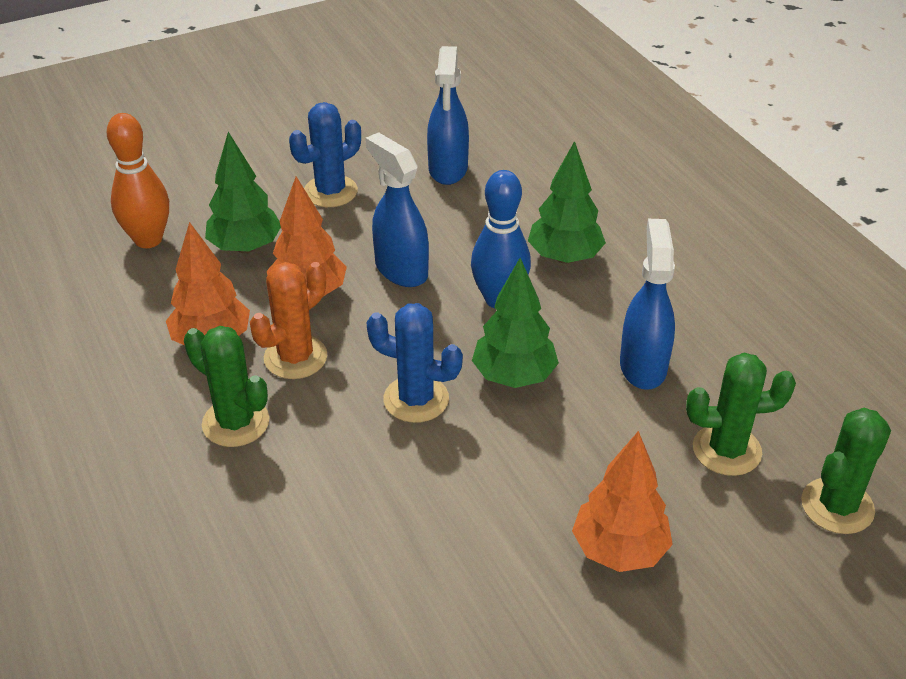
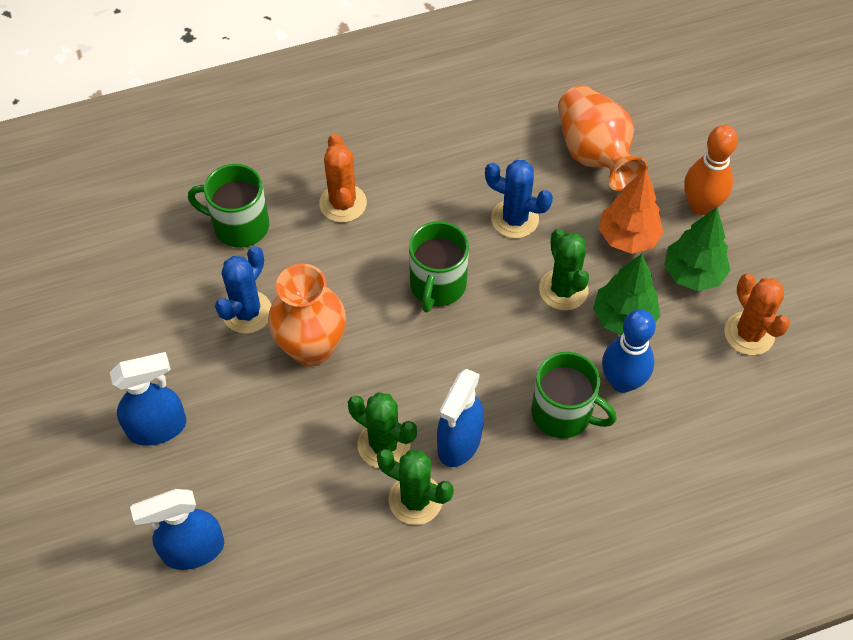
green mug: 0 -> 3
green tree: 3 -> 2
orange cactus: 1 -> 2
orange tree: 3 -> 1
orange vase: 0 -> 2

